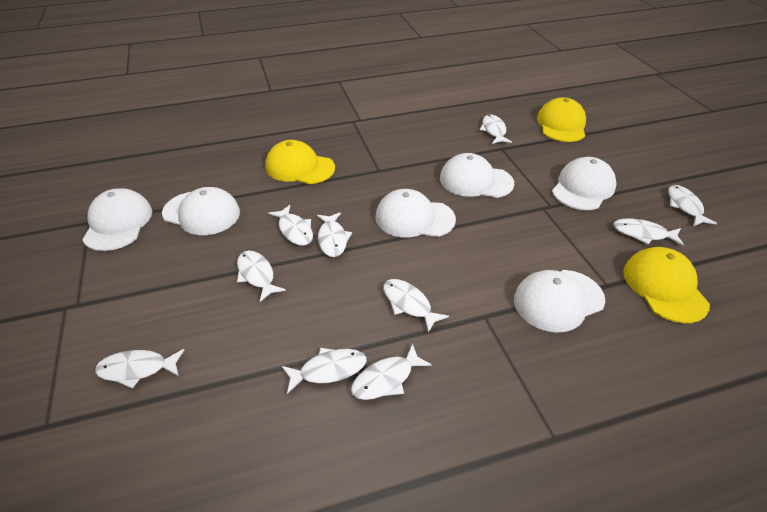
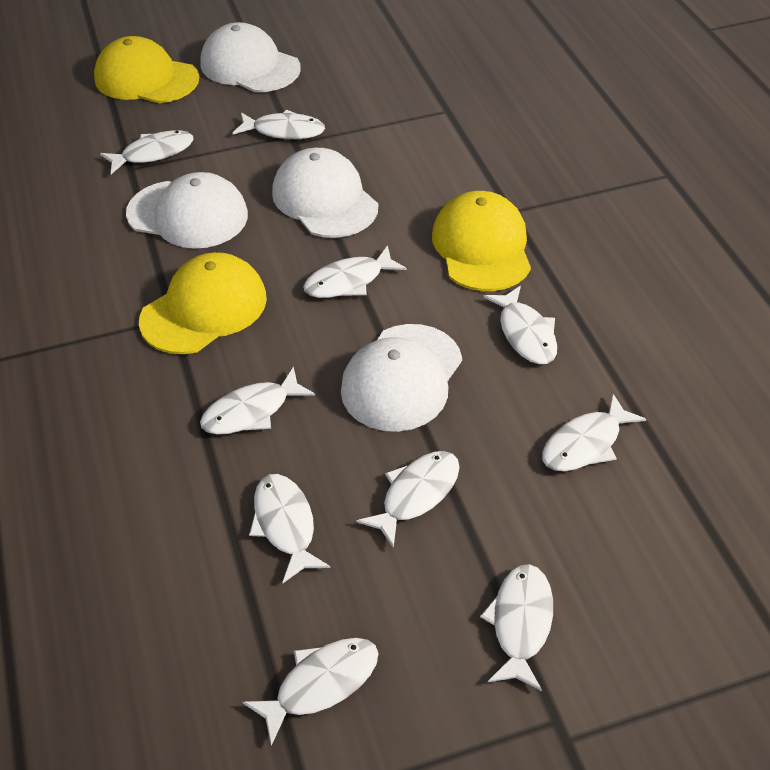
white cap: 6 -> 4

